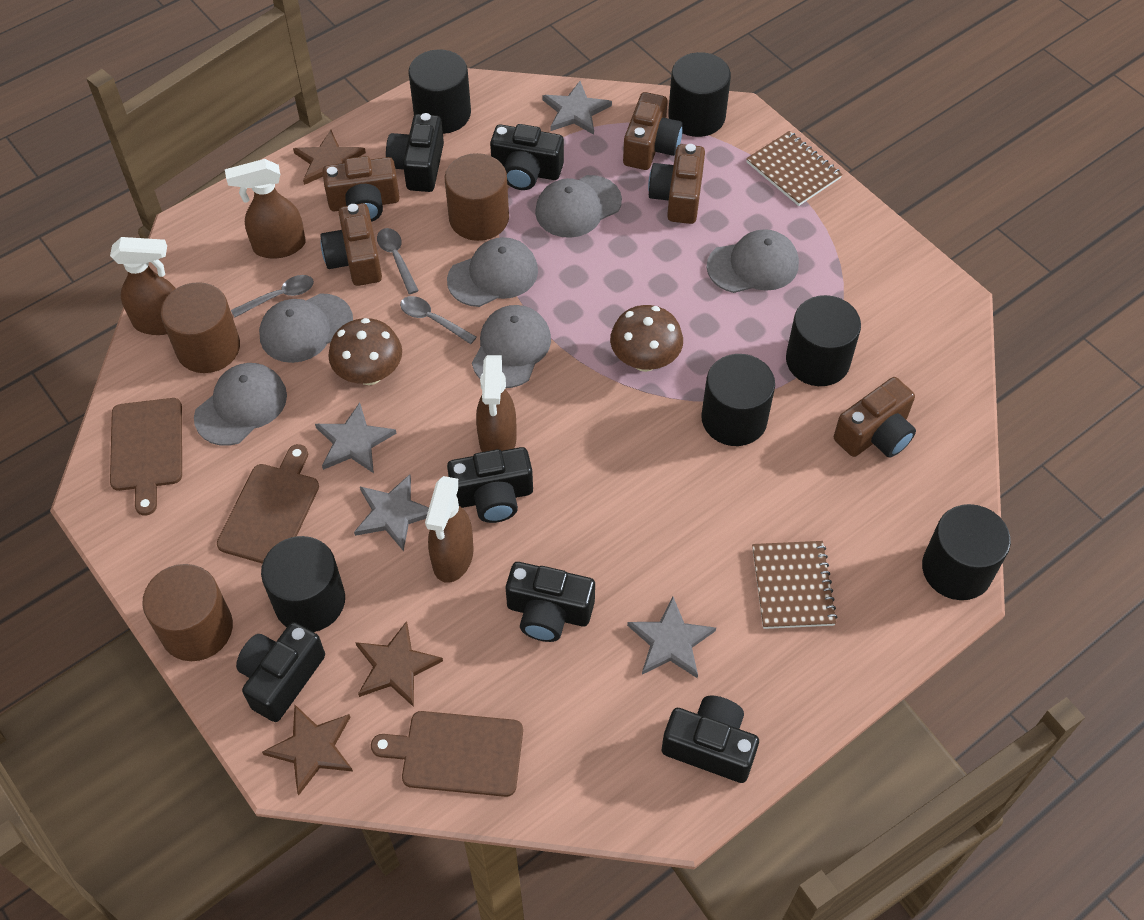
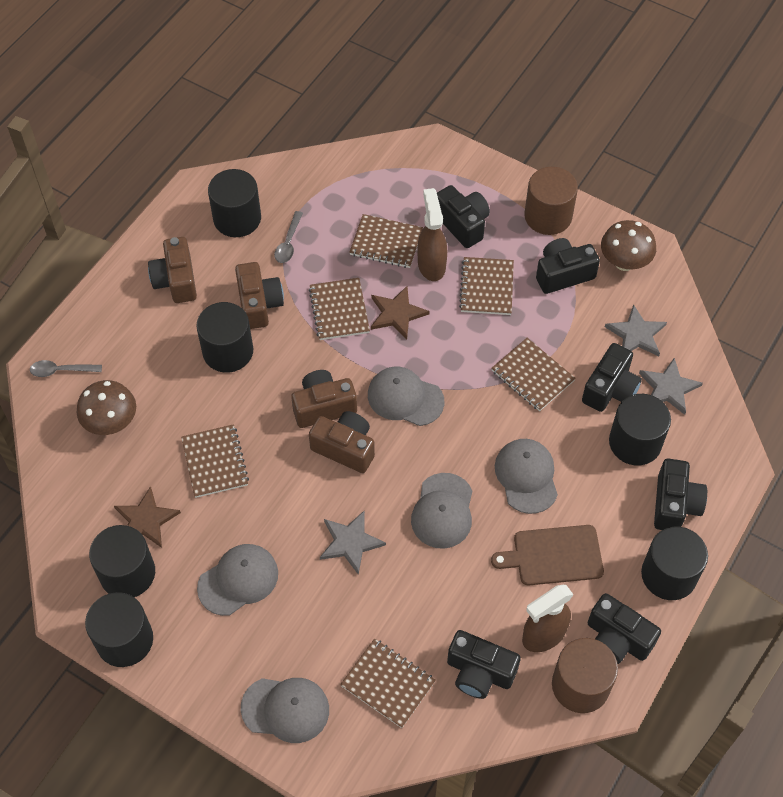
brown camera: 5 -> 4
brown cutting board: 3 -> 1
brown cylinder: 3 -> 2
brown notebook: 2 -> 6
brown spray bottle: 4 -> 2
brown star: 3 -> 2
grey cap: 6 -> 5
grey spoon: 3 -> 2
grey star: 4 -> 3

